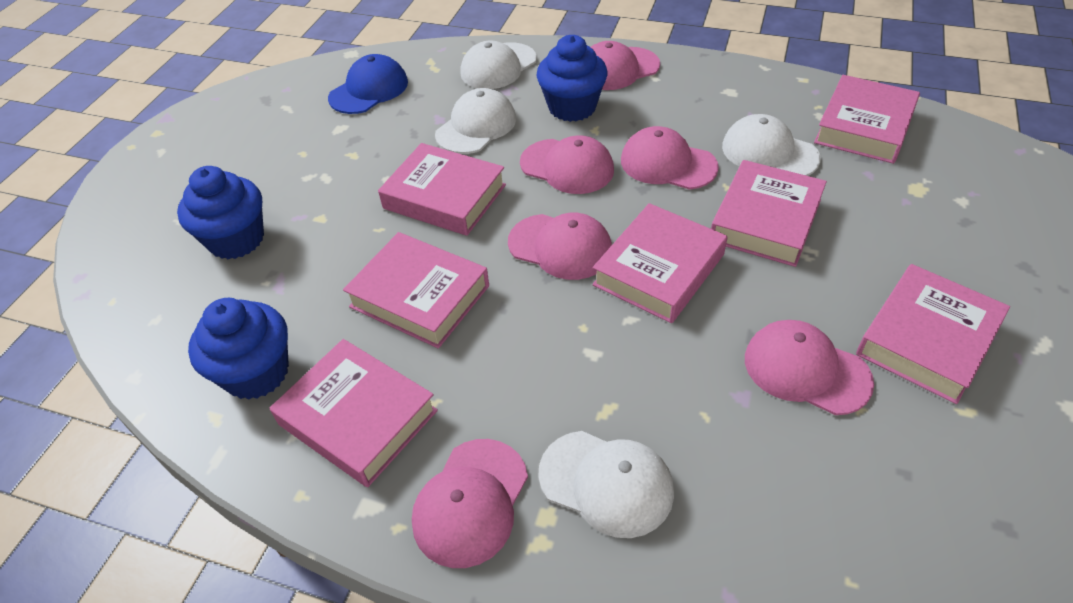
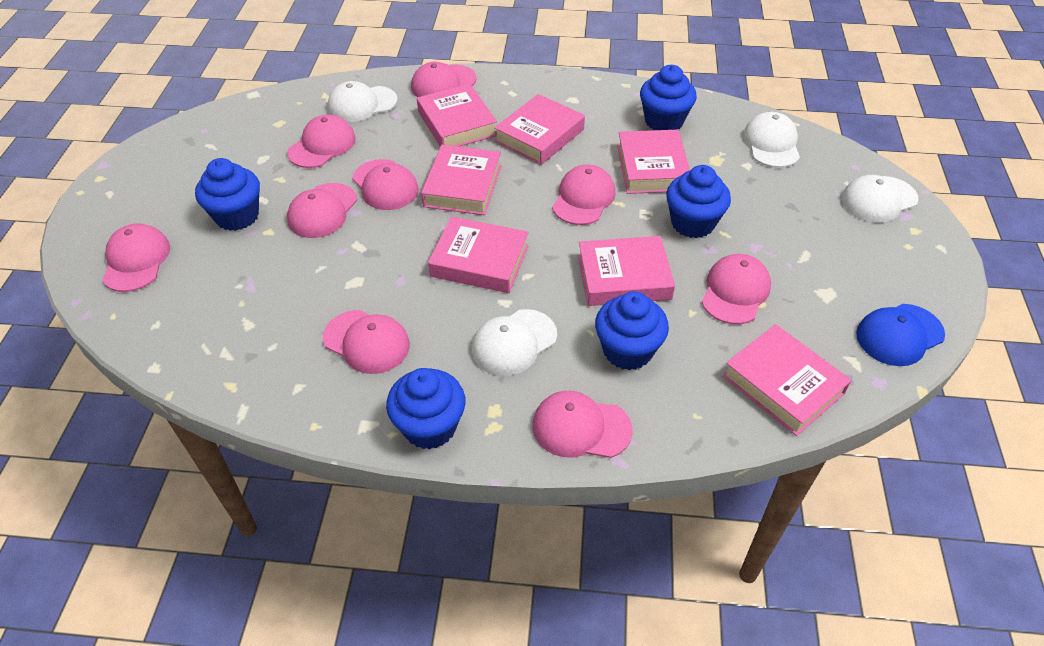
blue cupcake: 3 -> 5
pink cap: 6 -> 9

